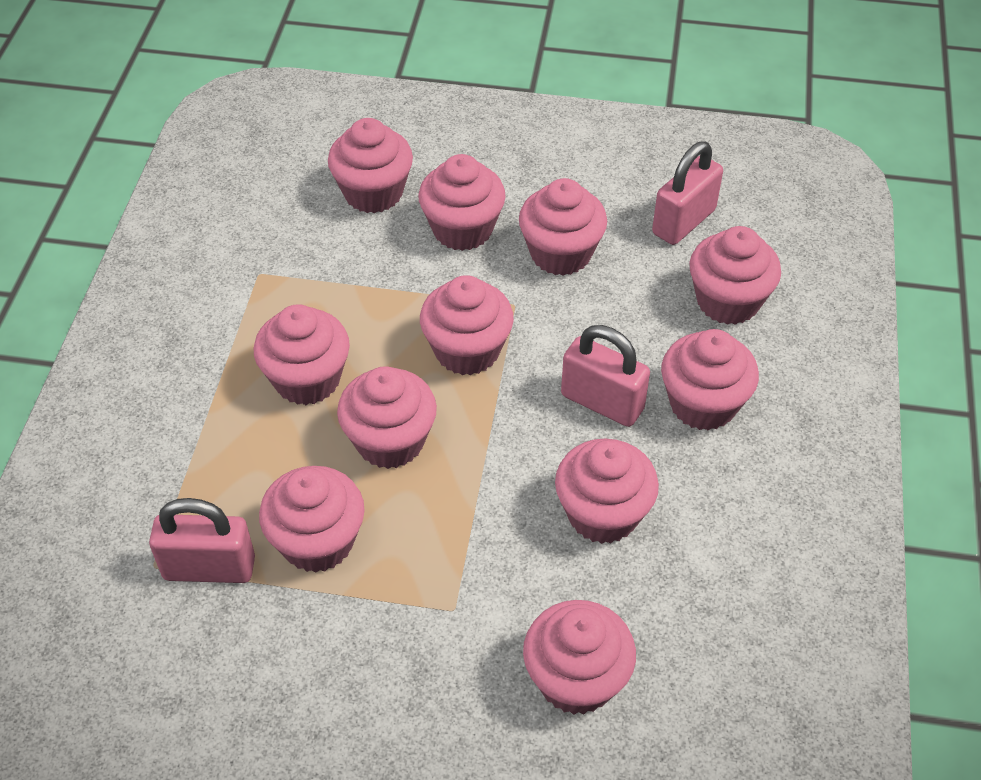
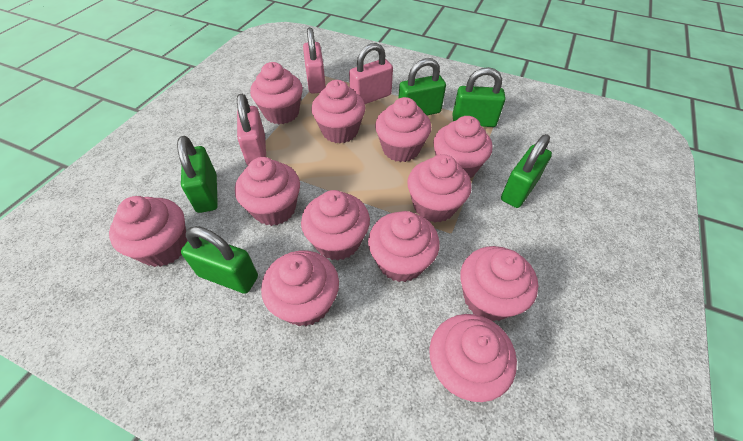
green padlock: 0 -> 5
pink cupcake: 11 -> 12

